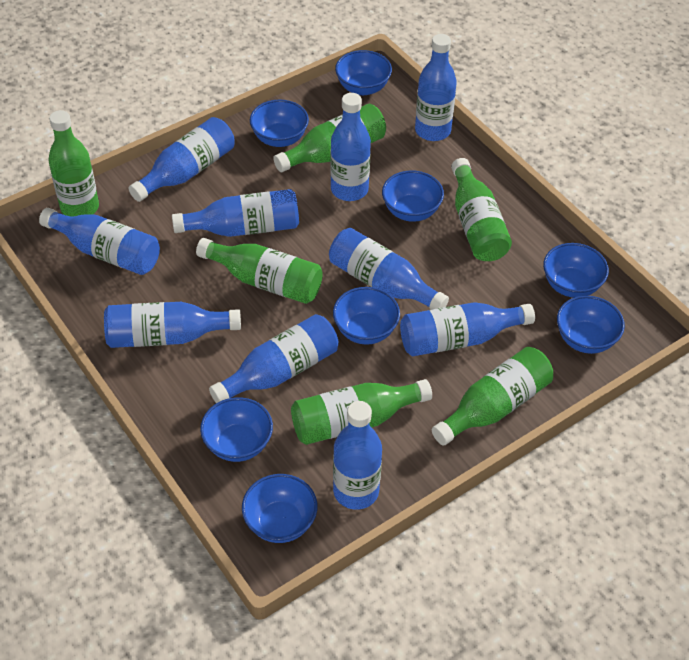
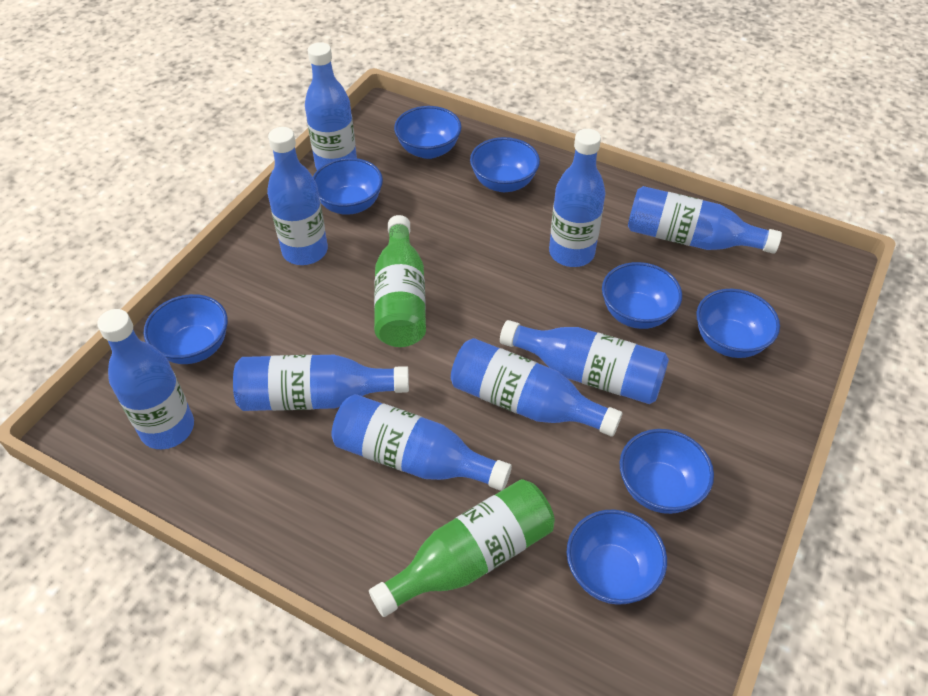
blue bottle: 10 -> 9
green bottle: 6 -> 2

